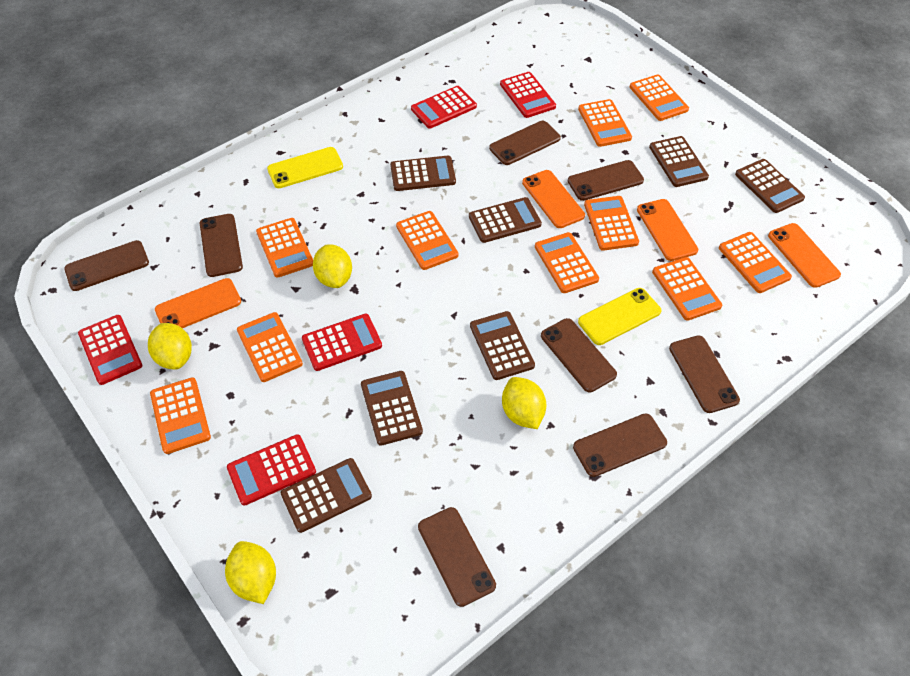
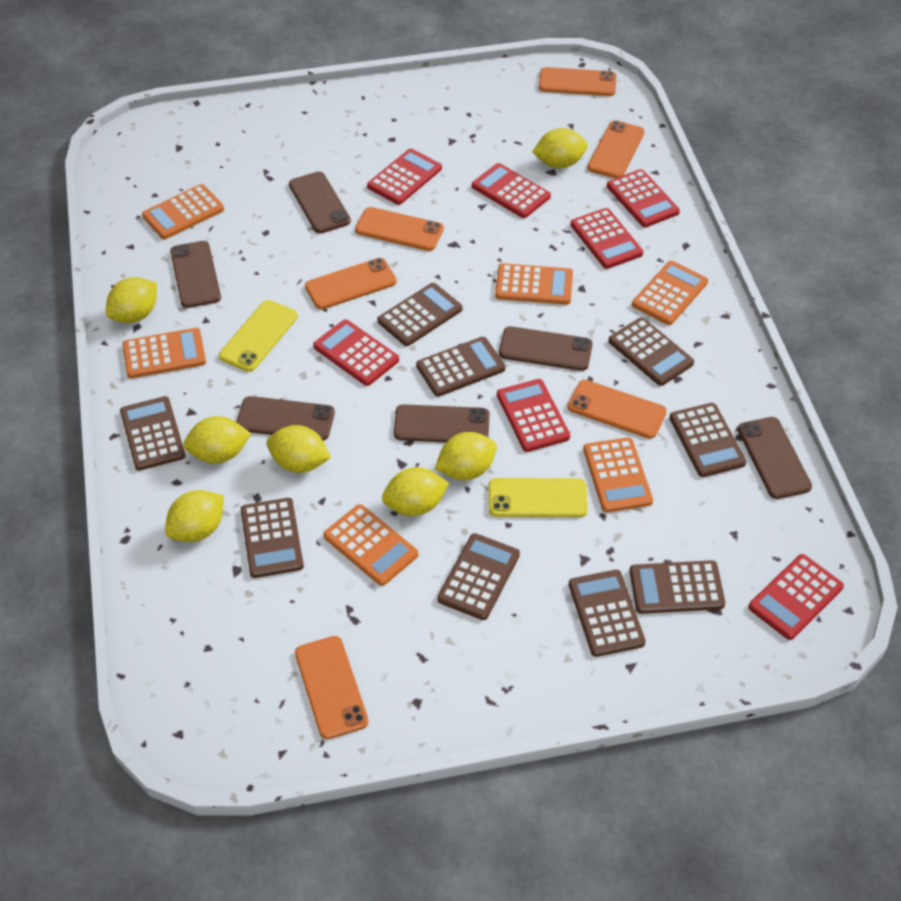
brown calculator: 7 -> 9
brown phone: 8 -> 6
orange calculator: 10 -> 6
orange phone: 4 -> 6
red calculator: 5 -> 7
yellow lemon: 4 -> 7

